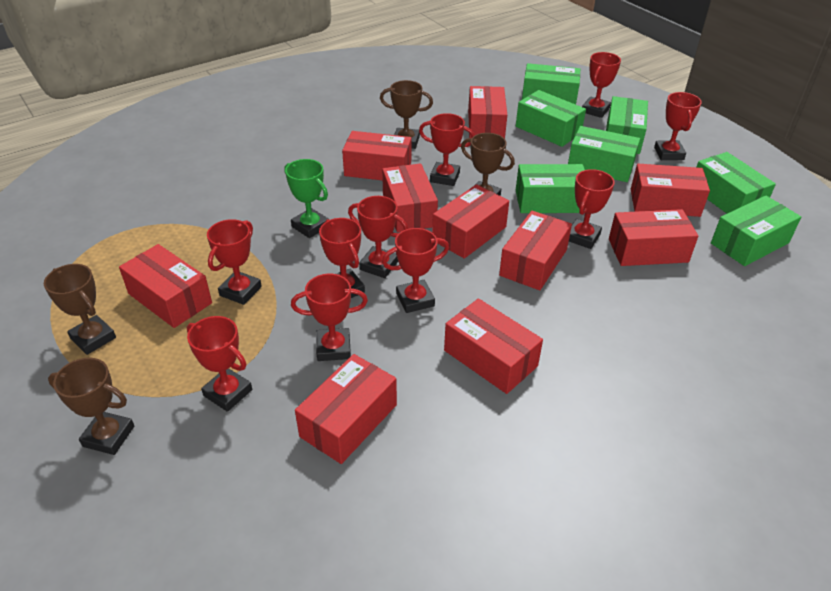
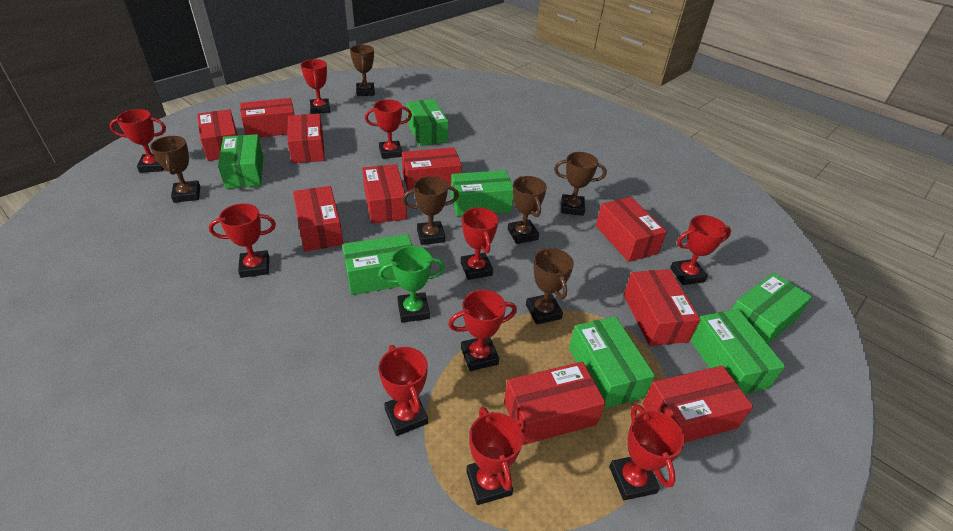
brown trophy: 4 -> 6

